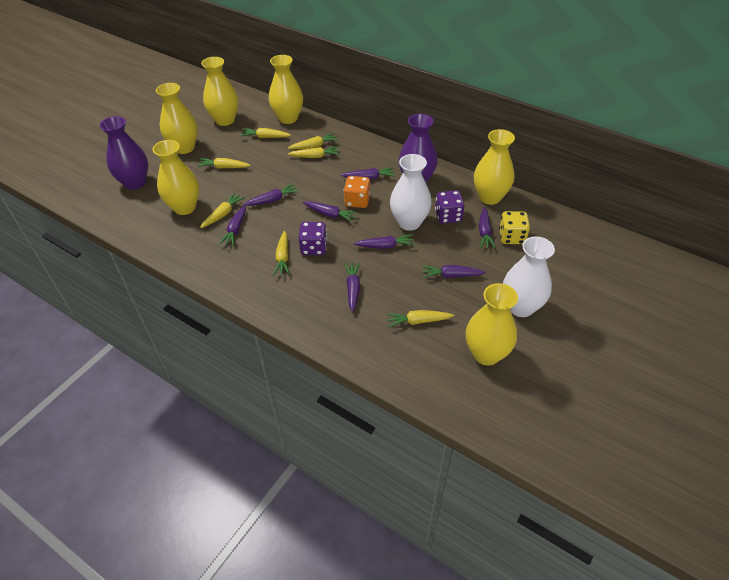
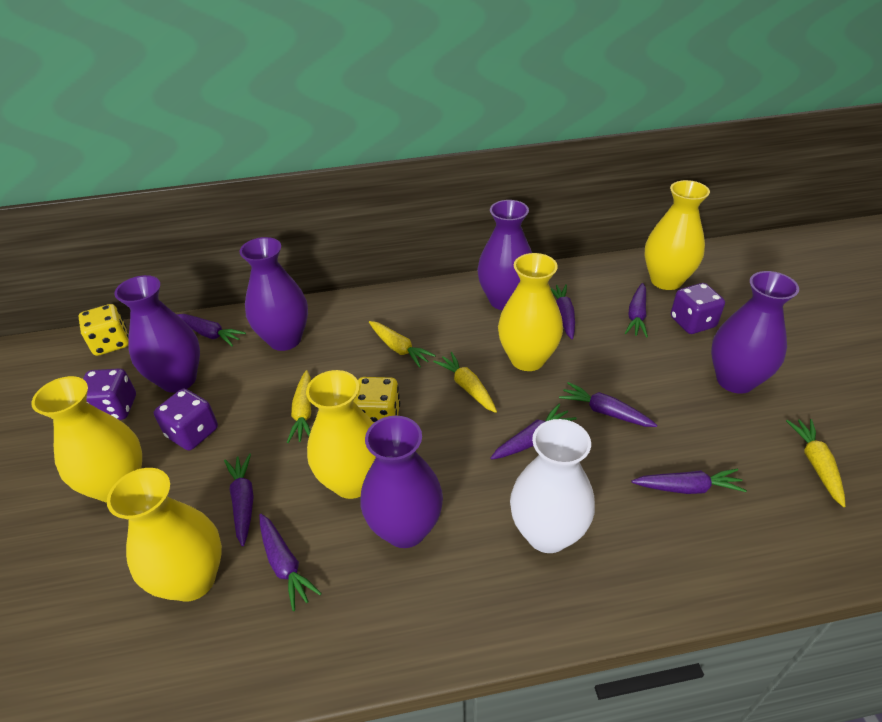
orange dice: 1 -> 0
purple dice: 2 -> 3
purple vase: 2 -> 5
white vase: 2 -> 1
yellow carrot: 7 -> 4
yellow dice: 1 -> 2
yellow vase: 6 -> 5

